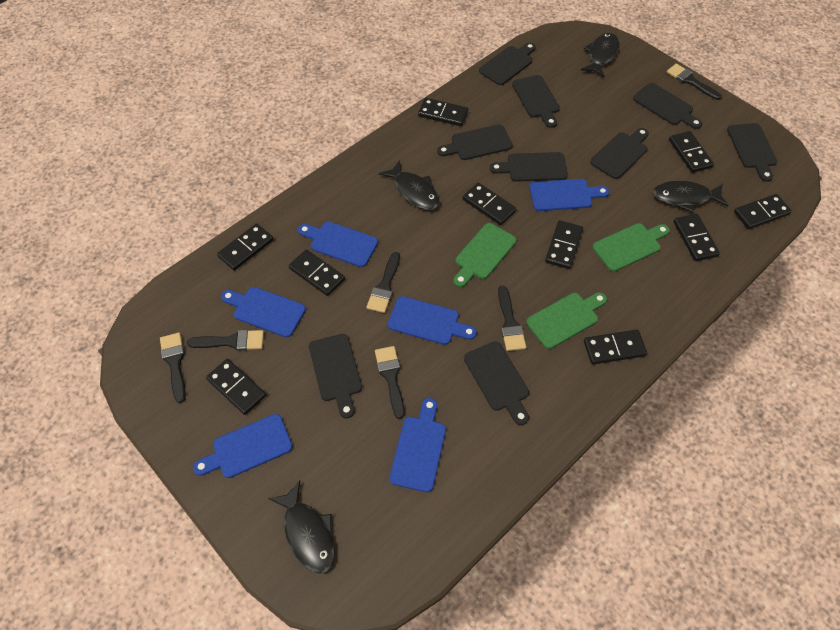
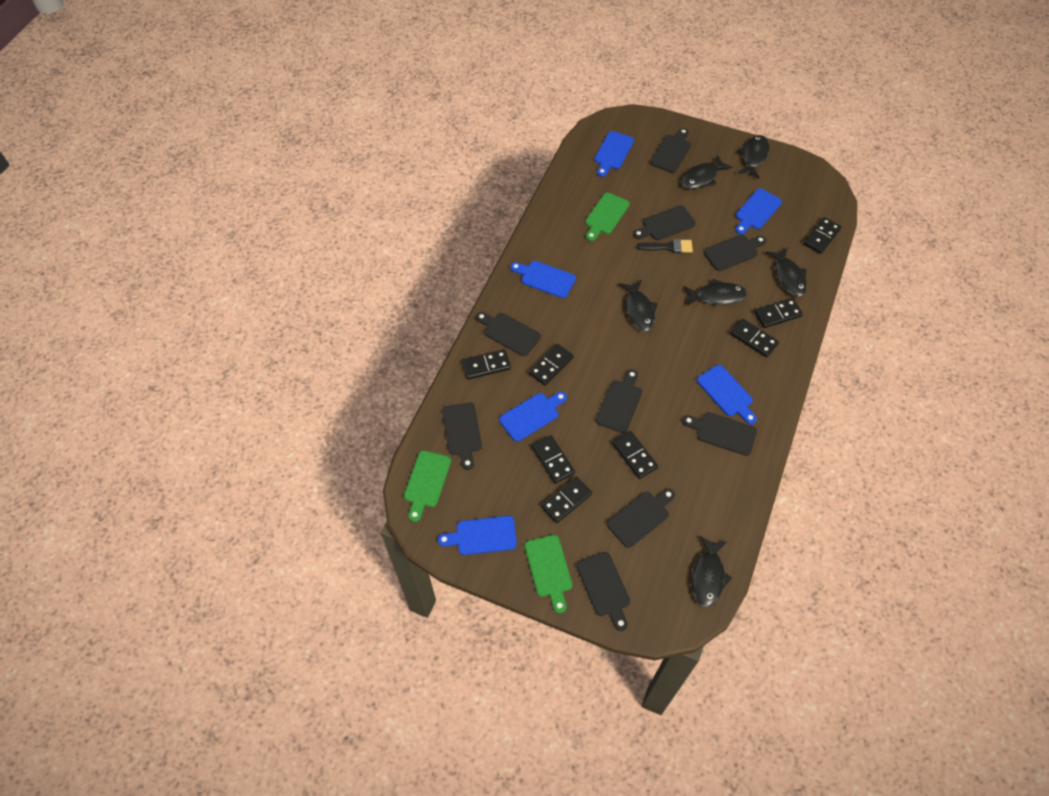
black brush: 6 -> 1
black domino: 10 -> 8
black fish: 4 -> 6

